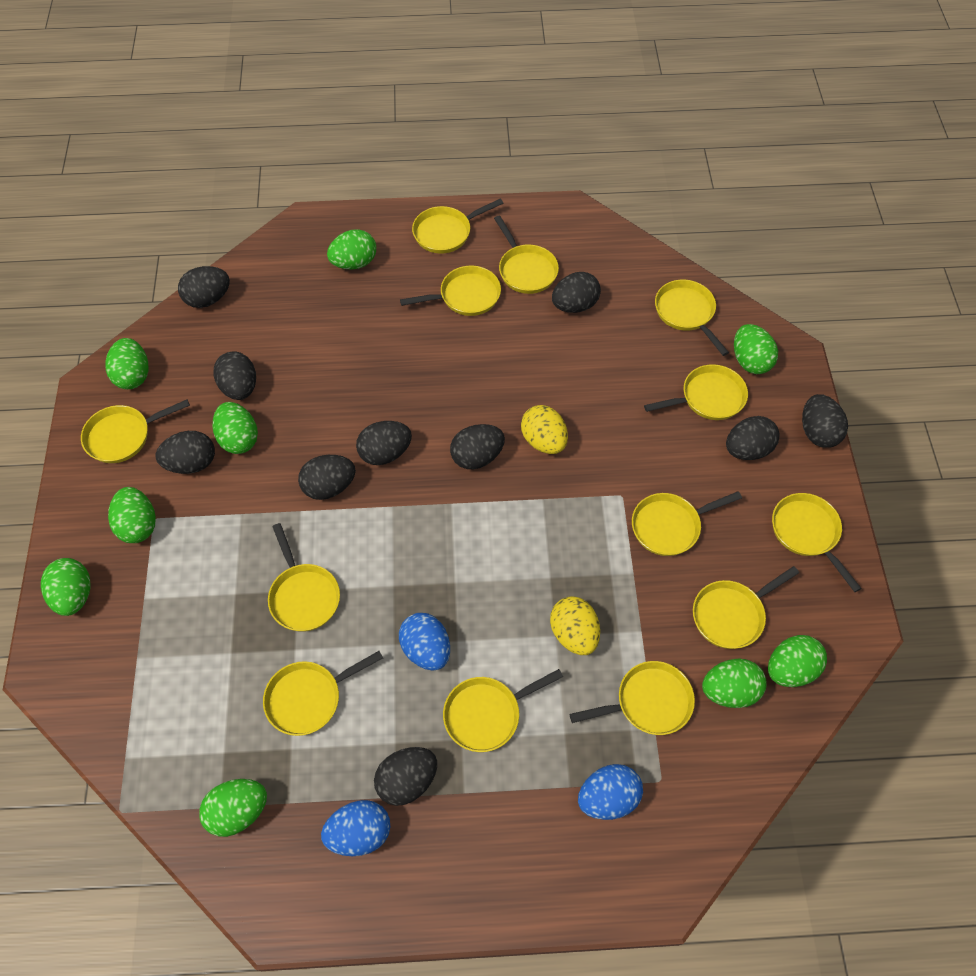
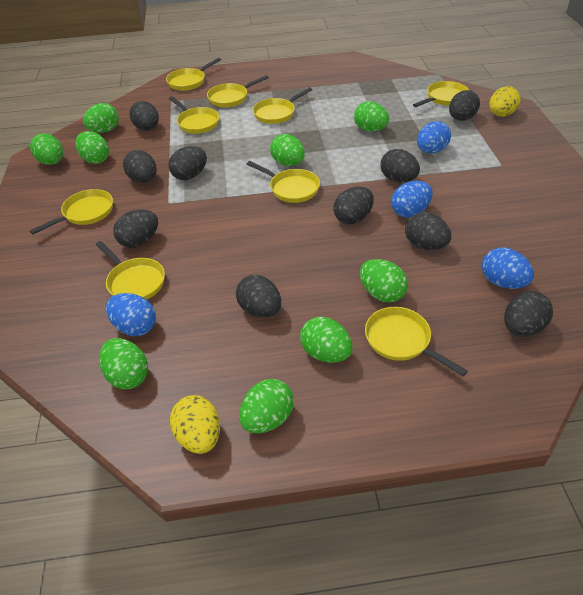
blue egg: 3 -> 4
yellow pan: 13 -> 9

